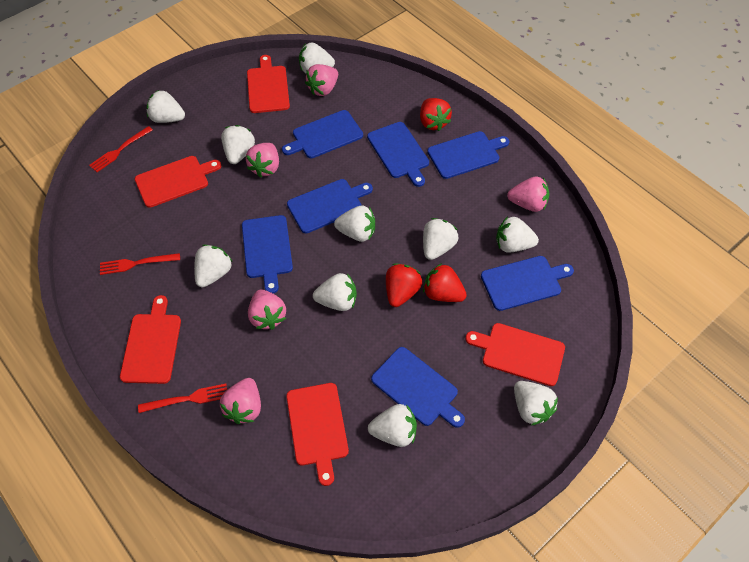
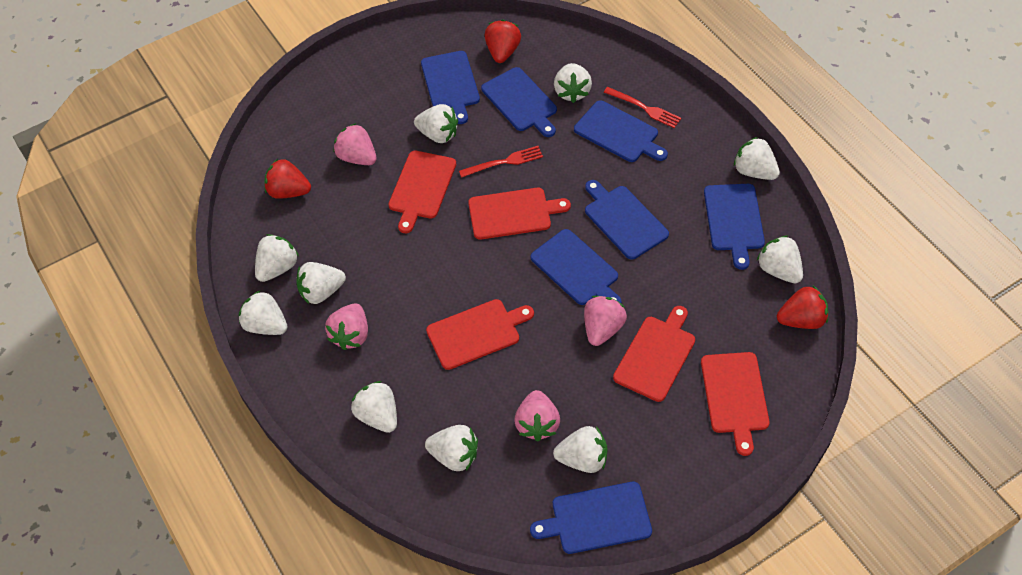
pink strawberry: 5 -> 4
red fork: 3 -> 2

